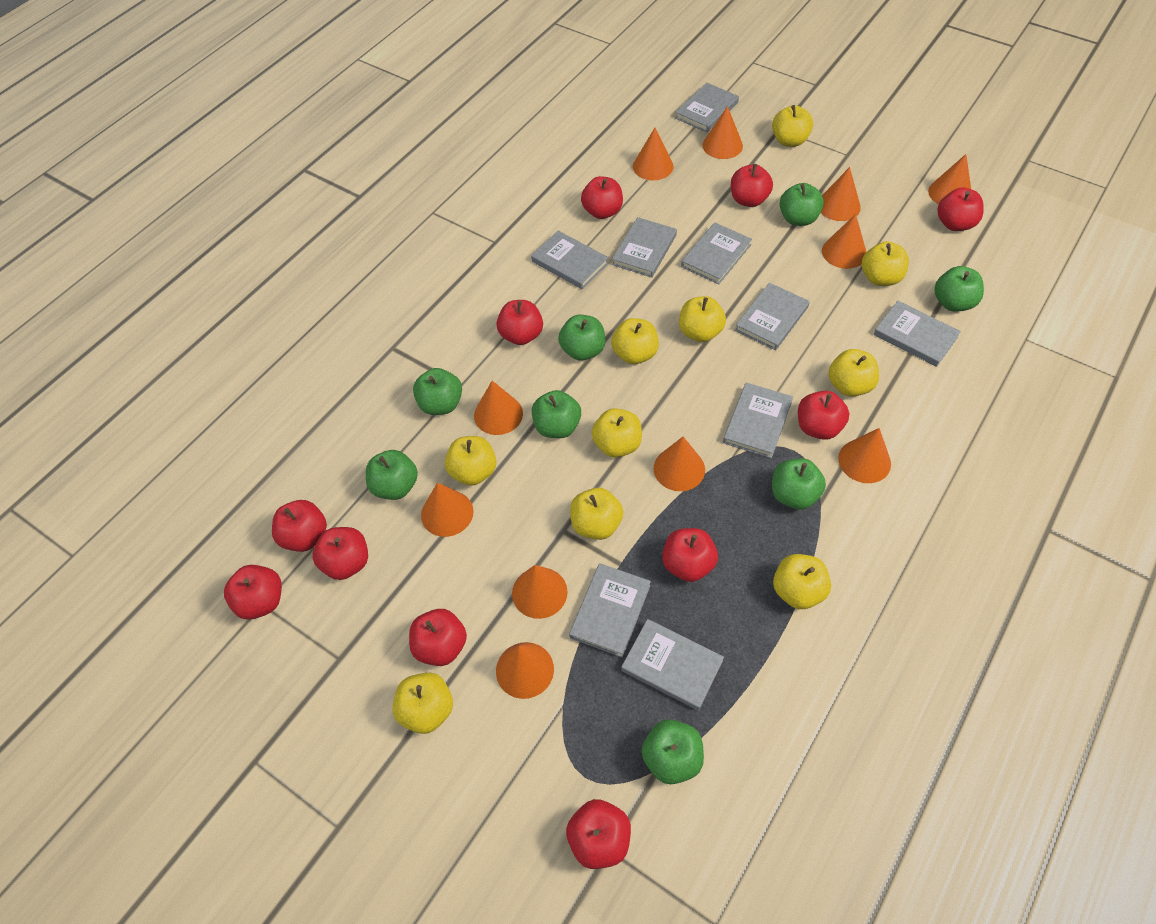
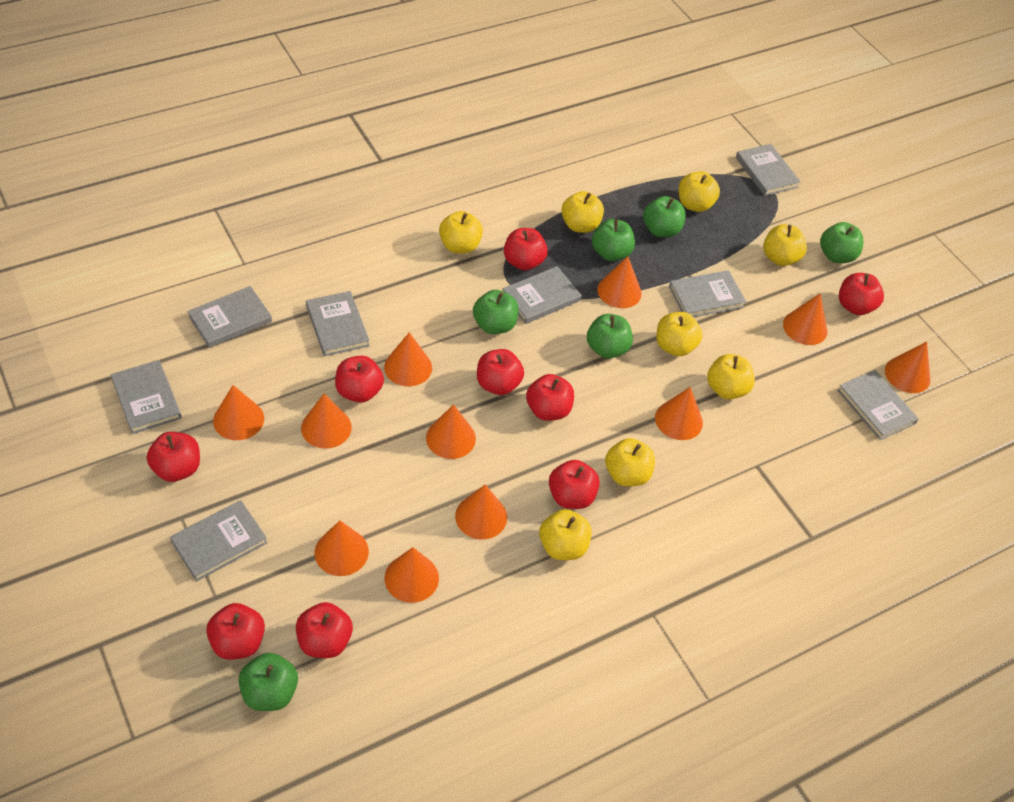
green apple: 8 -> 6
grey book: 9 -> 8
red apple: 11 -> 9
yellow apple: 10 -> 8

